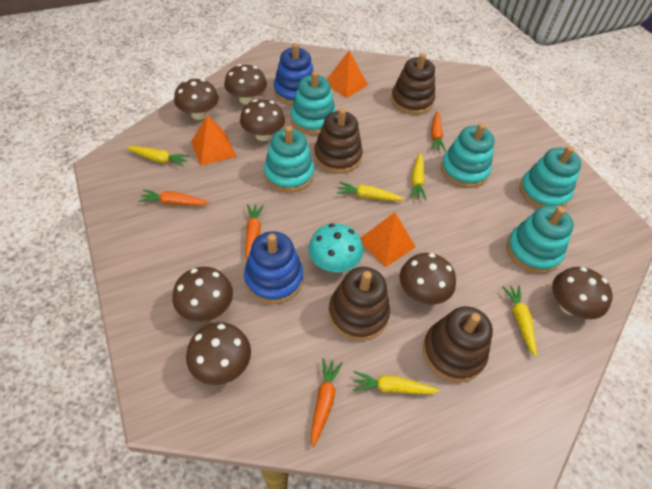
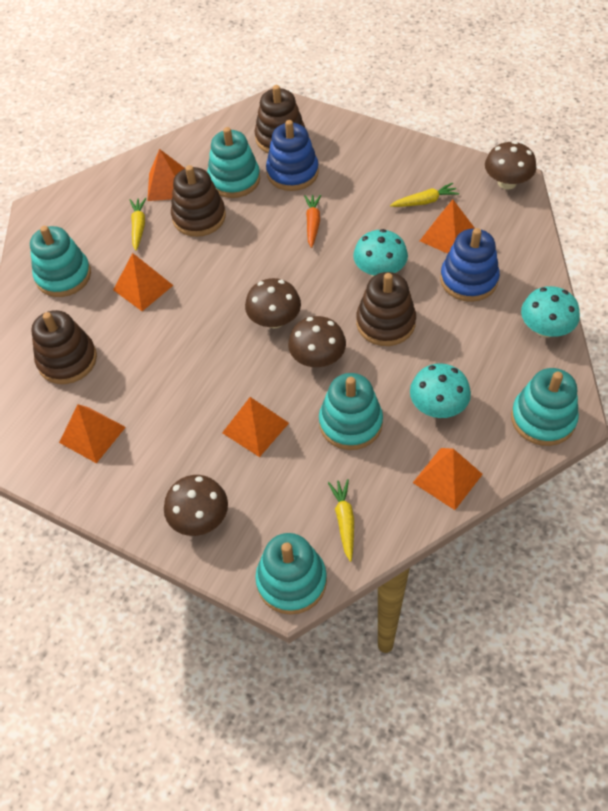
brown mushroom: 7 -> 4
orange carrot: 4 -> 1
orange pyramid: 3 -> 6
turquoise mushroom: 1 -> 3
yellow carrot: 5 -> 3

